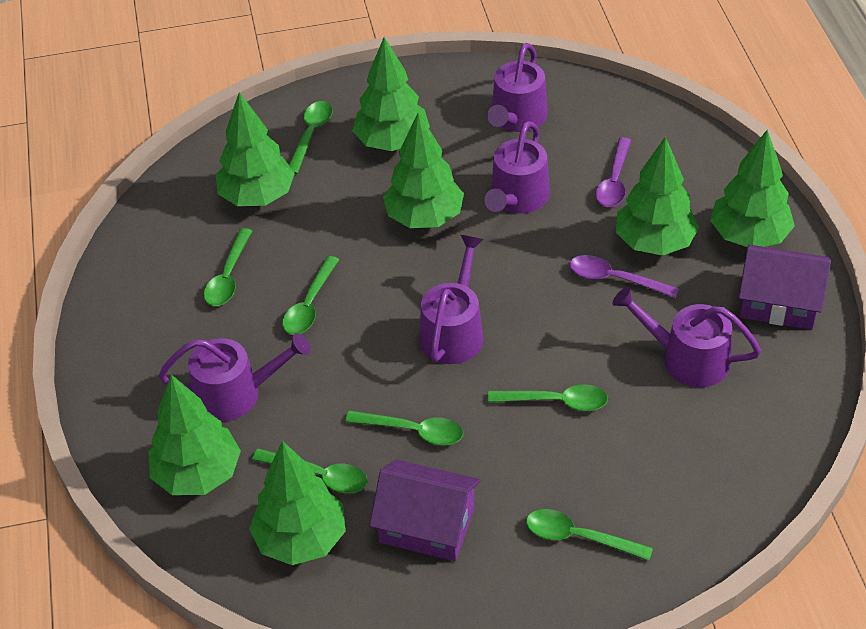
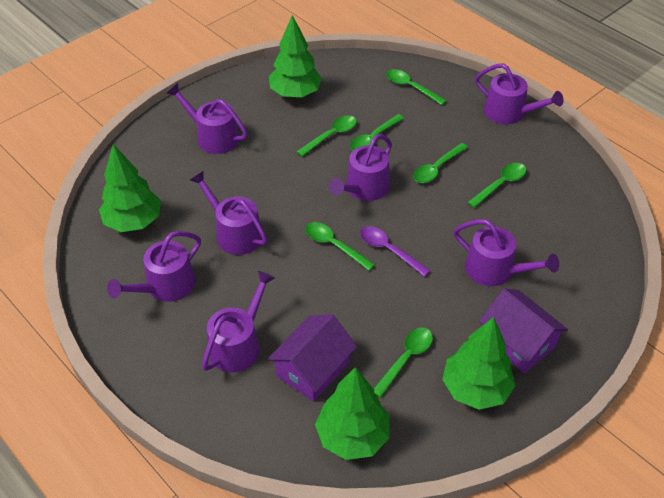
green tree: 7 -> 4
purple spoon: 2 -> 1
purple watering can: 5 -> 7

